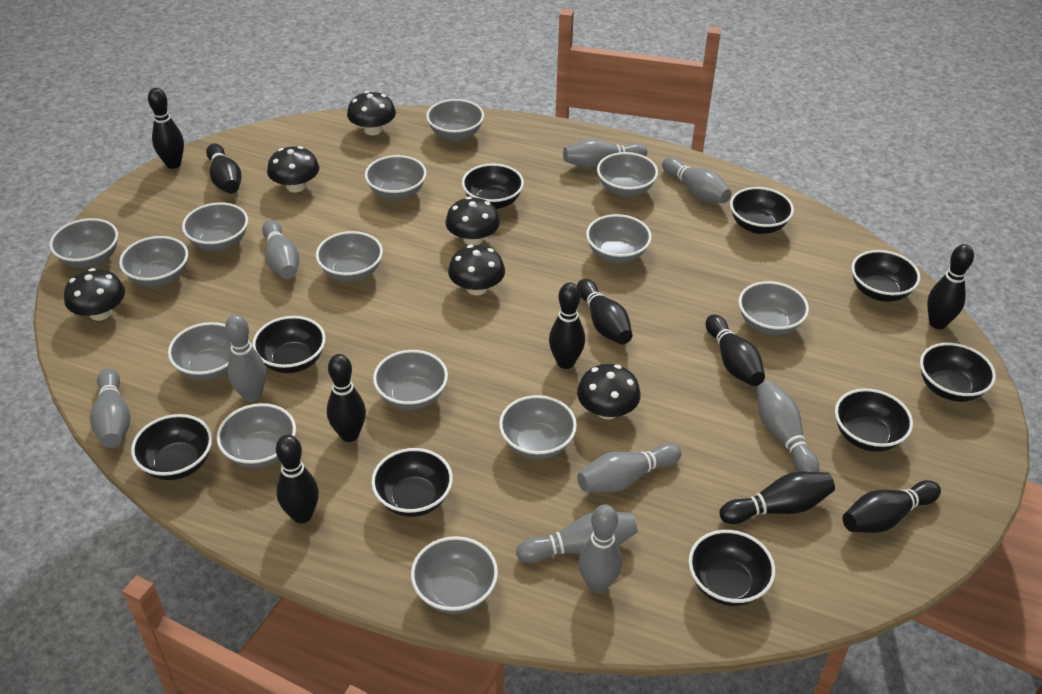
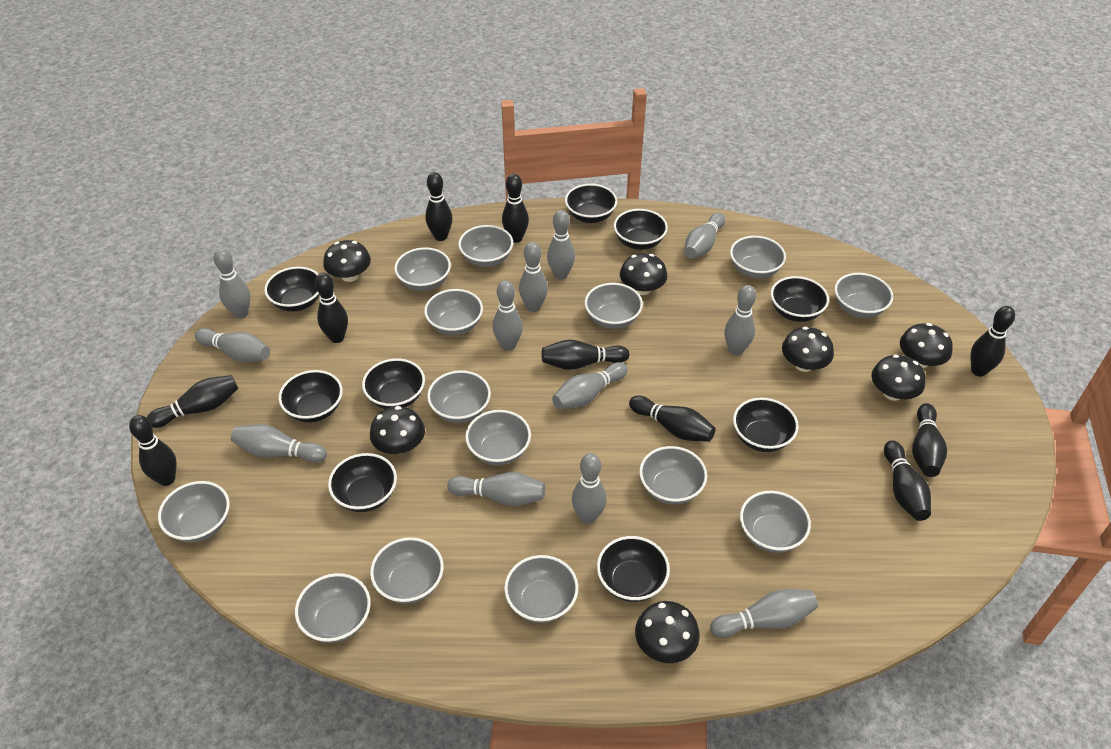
black mushroom: 6 -> 7
grey bowling pin: 9 -> 12

